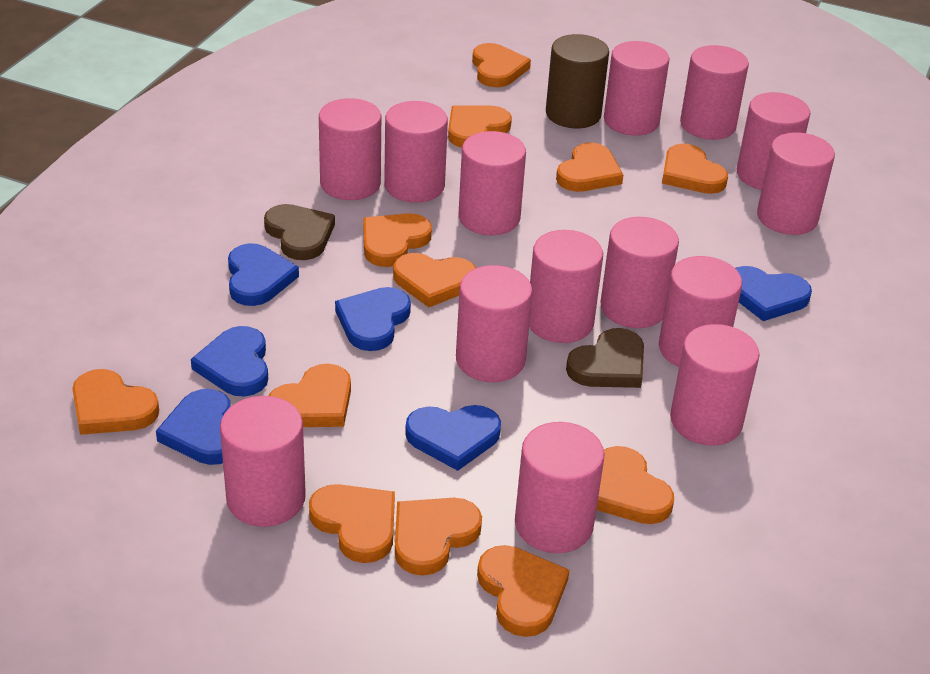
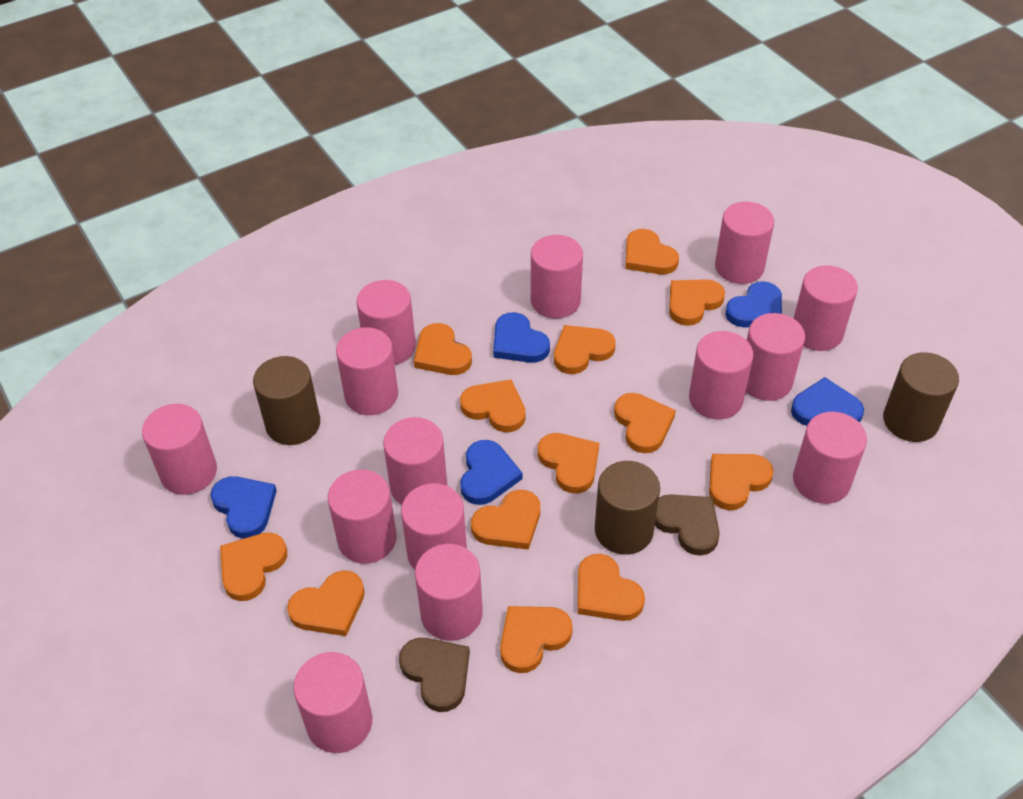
blue heart: 6 -> 5
brown cylinder: 1 -> 3
orange heart: 12 -> 13

